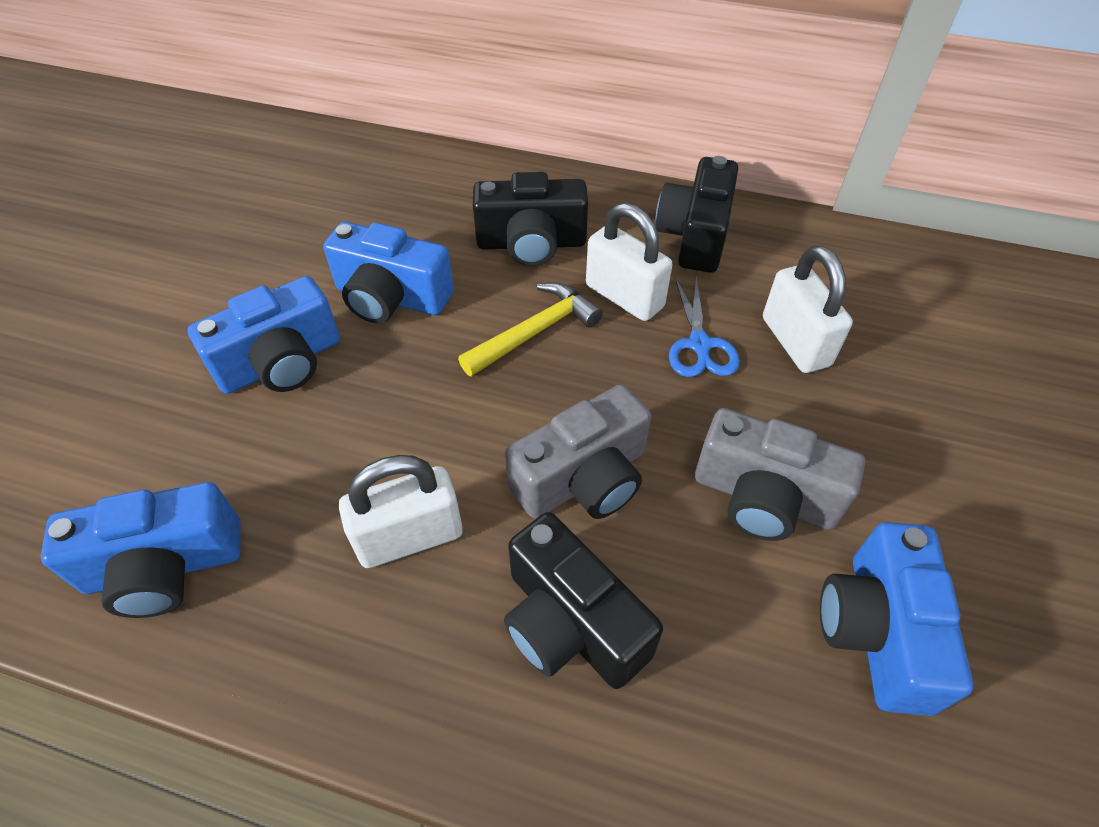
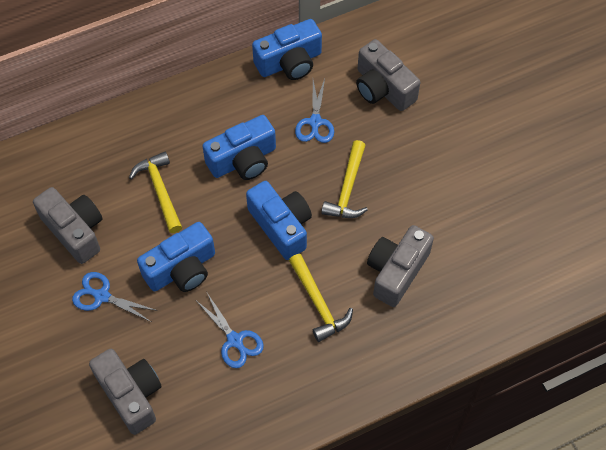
black camera: 3 -> 0
blue scissors: 1 -> 3
grey camera: 2 -> 4
white padlock: 3 -> 0
yellow hammer: 1 -> 3

